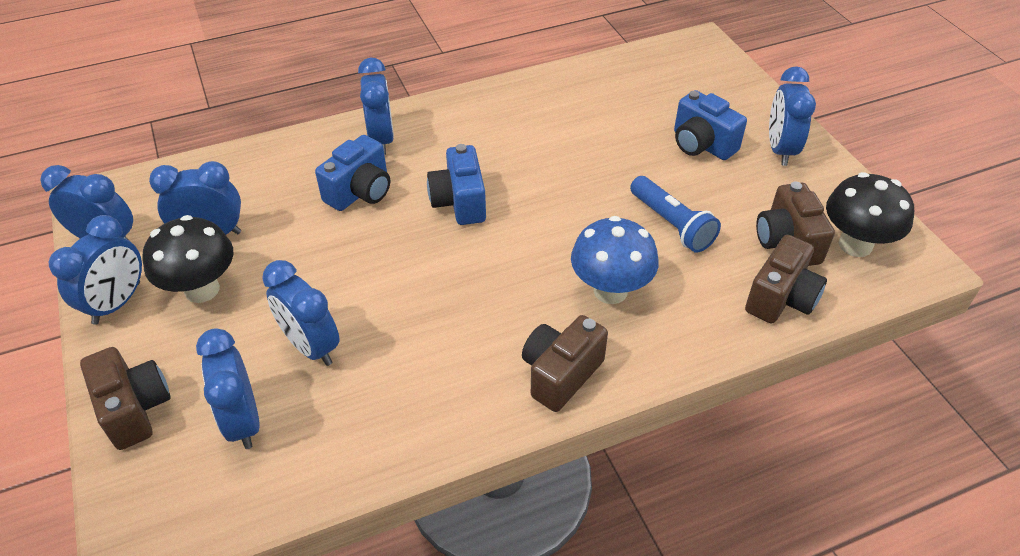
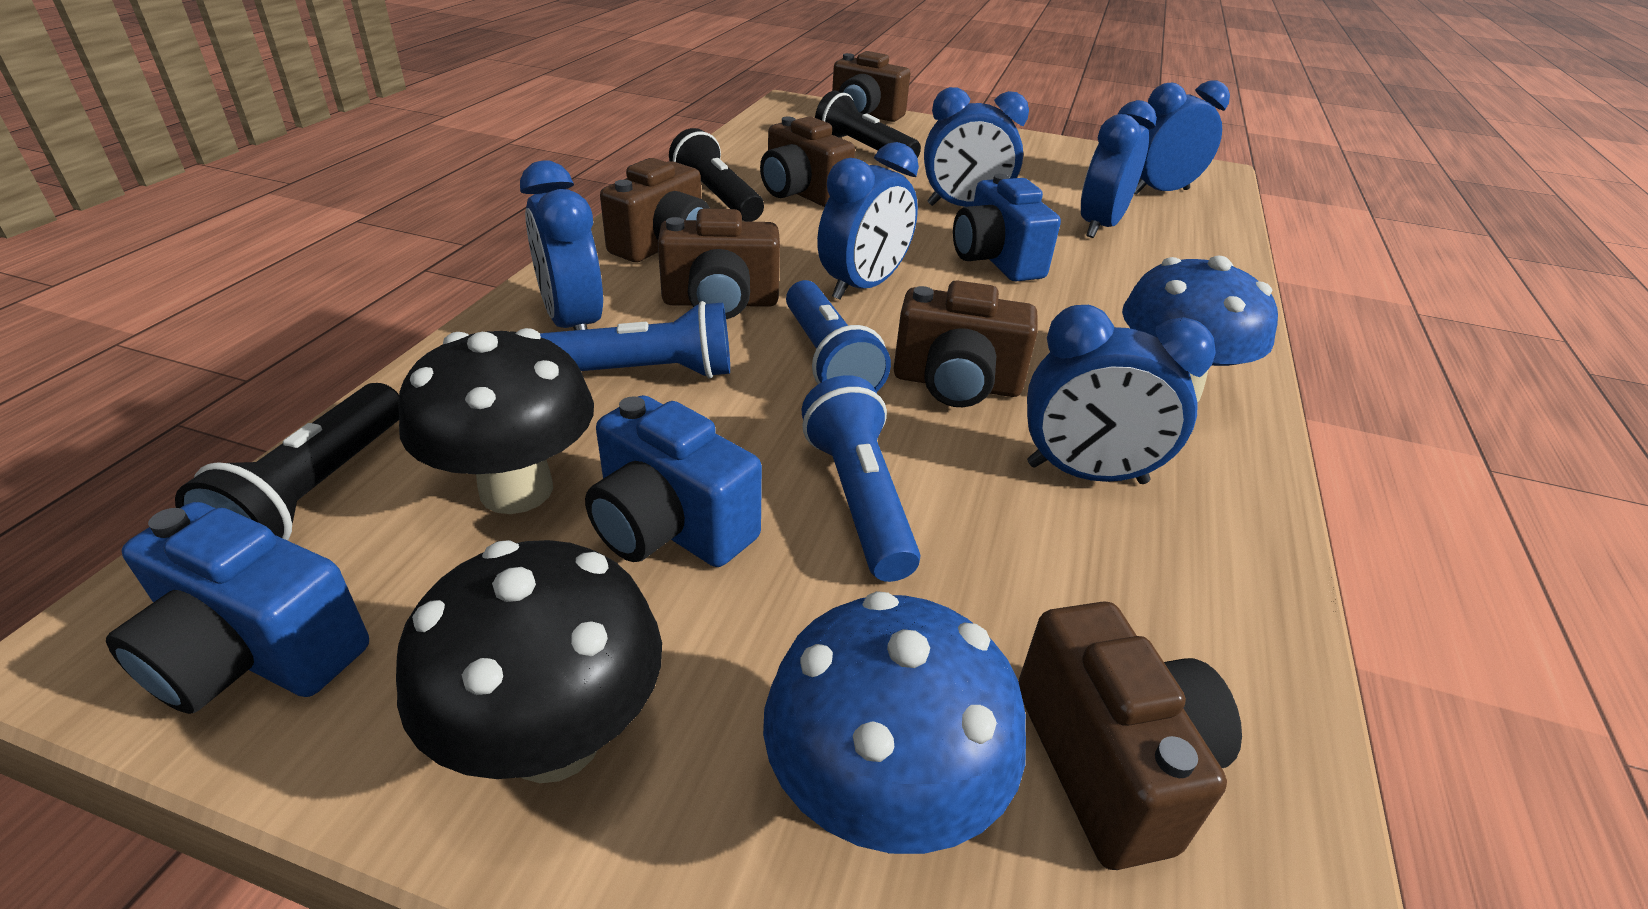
black flashlight: 0 -> 3
blue clock: 7 -> 6
blue flashlight: 1 -> 3
blue mushroom: 1 -> 2
brown camera: 4 -> 6

